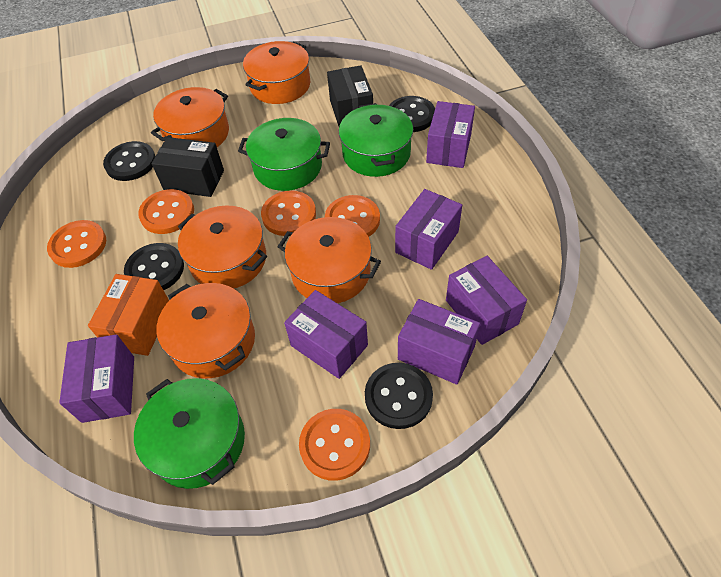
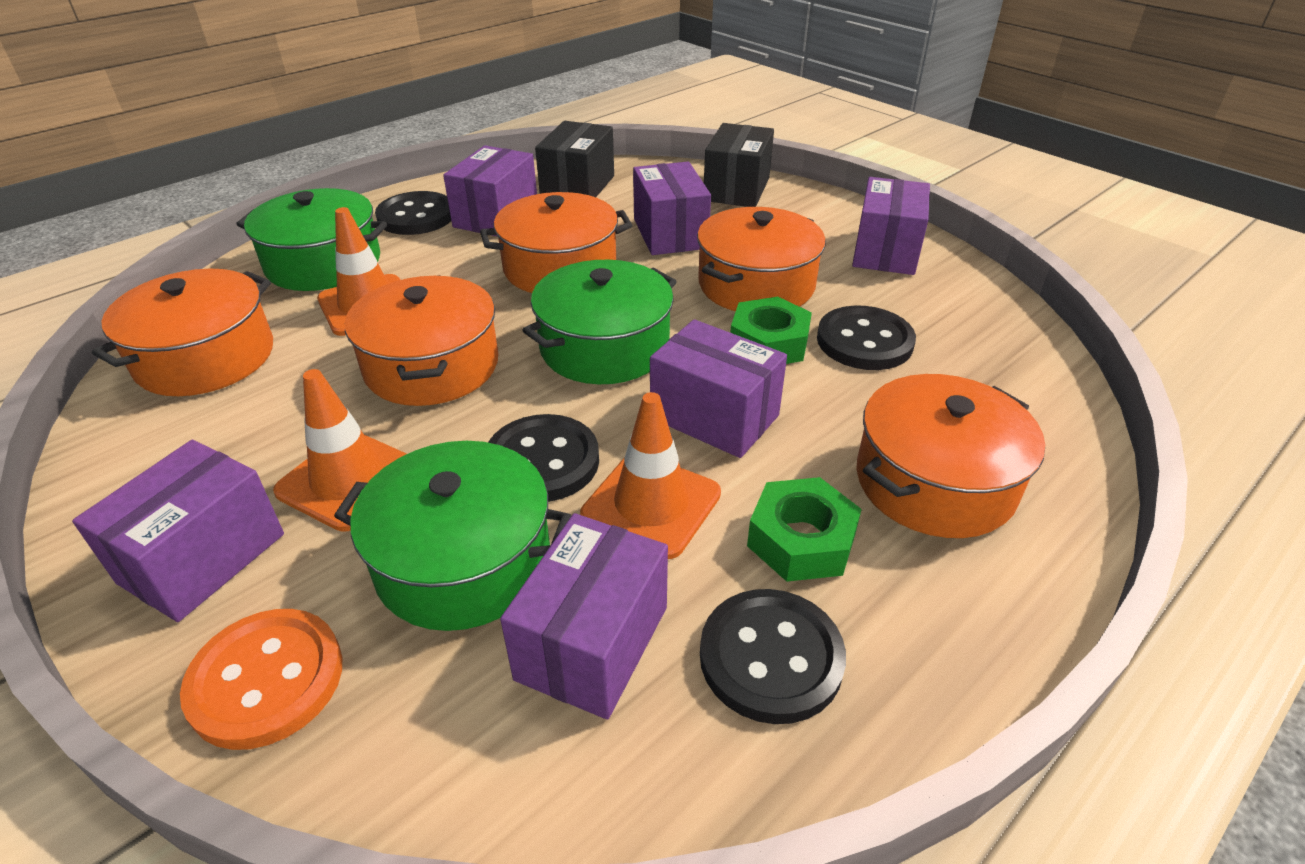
green nut: 0 -> 2
orange box: 1 -> 0
orange button: 5 -> 1
orange traffic cone: 0 -> 3

